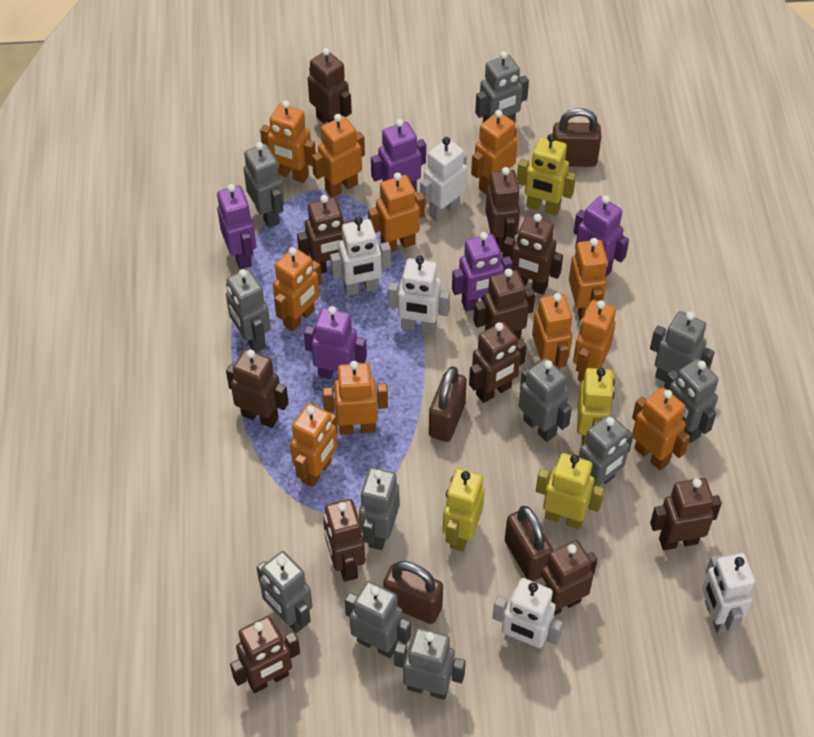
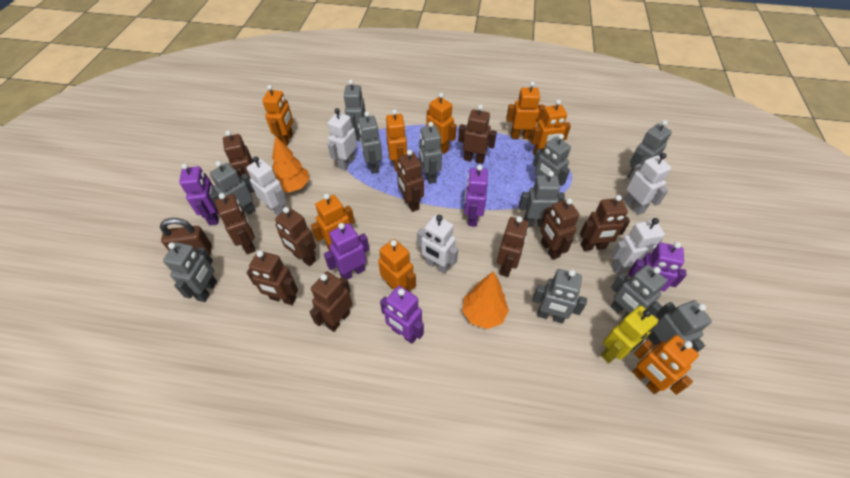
brown padlock: 4 -> 1
brown robot: 11 -> 10
orange robot: 11 -> 8
orange tree: 0 -> 2
yellow robot: 4 -> 1

